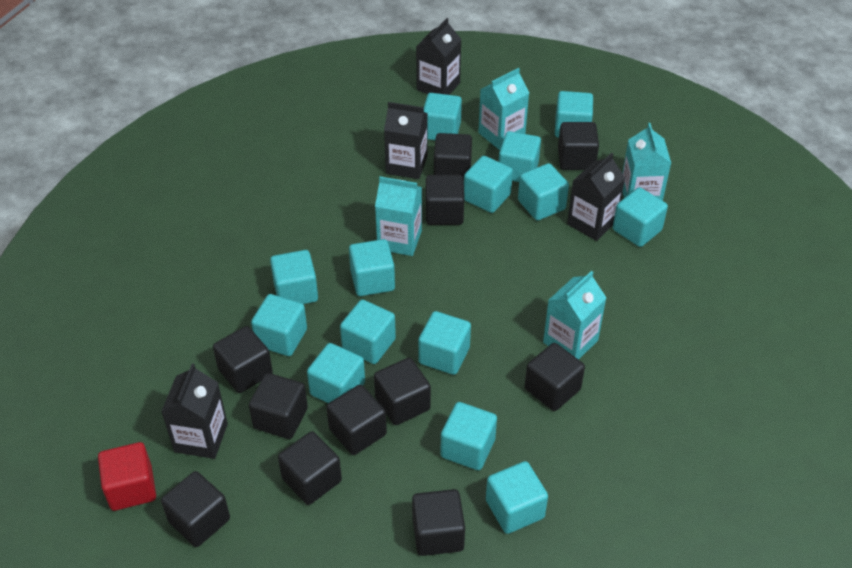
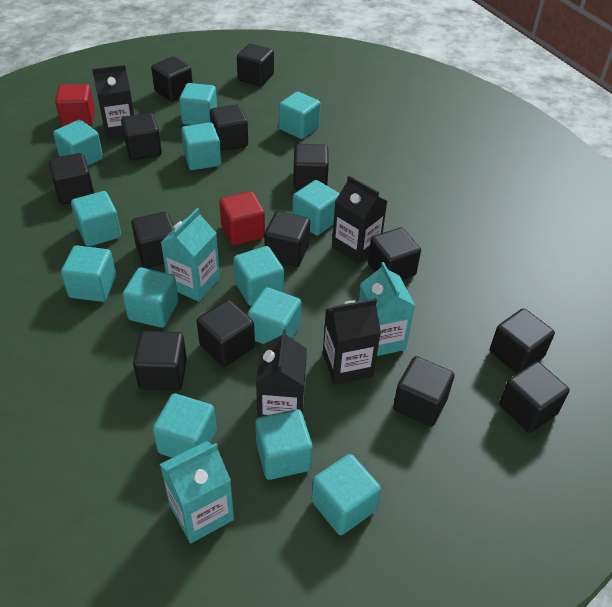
black cube: 11 -> 14
red cube: 1 -> 2
turquoise carton: 4 -> 3
turquoise cube: 14 -> 13

